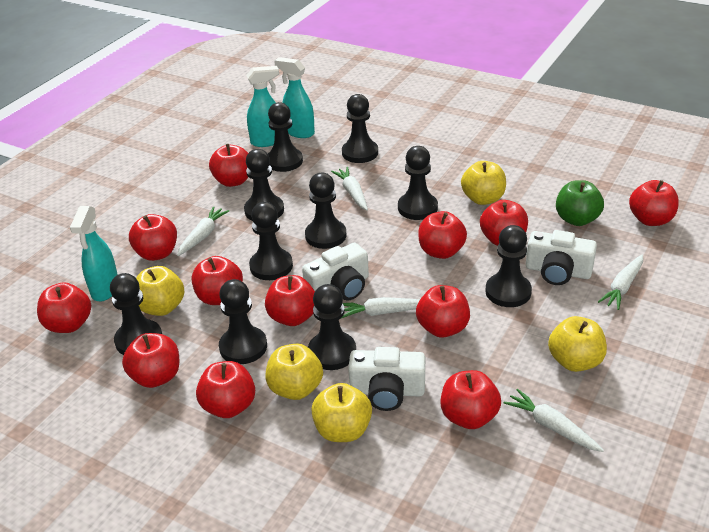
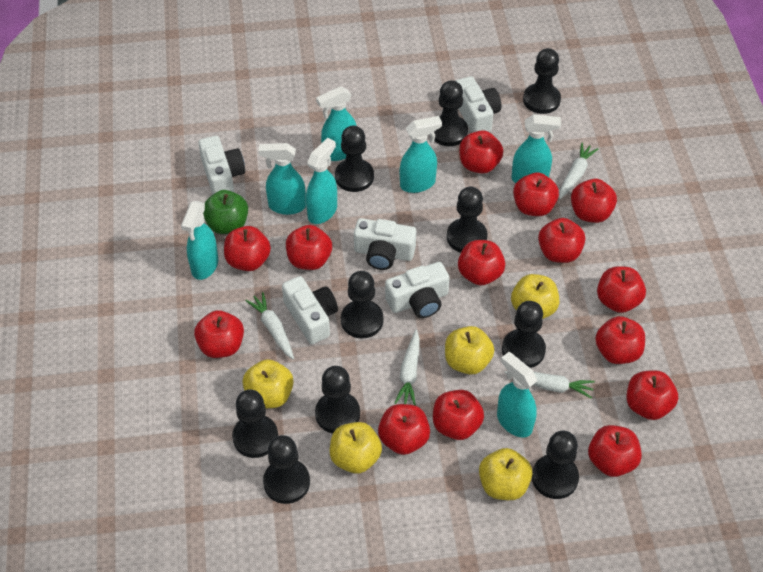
red apple: 12 -> 14
turquoise spray bottle: 3 -> 7
white camera: 3 -> 5
white carrot: 5 -> 4

